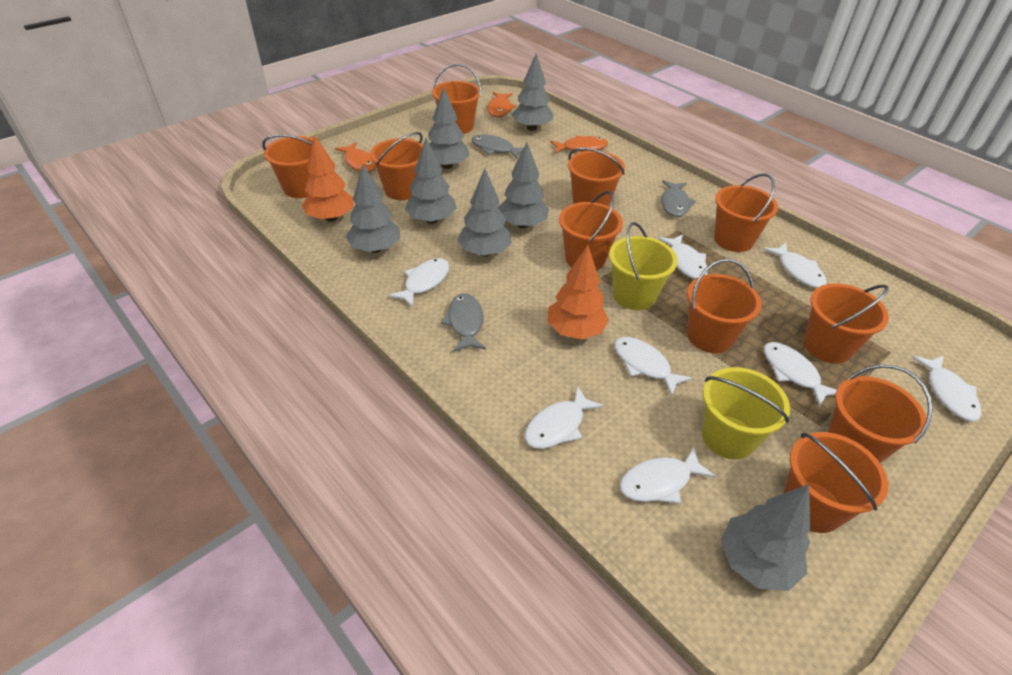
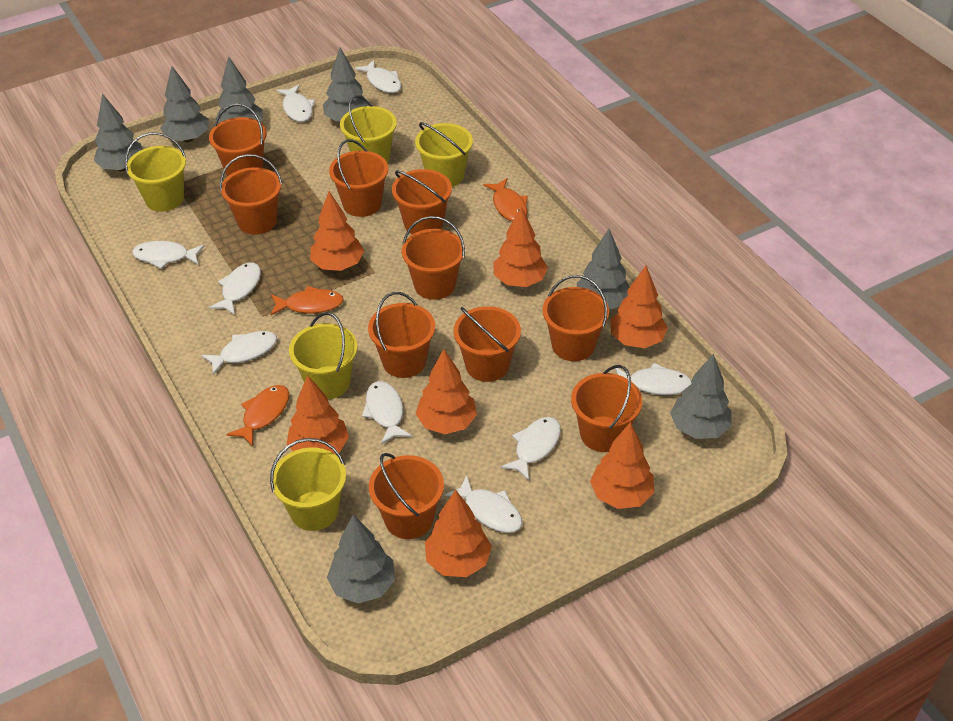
grey fish: 3 -> 0
orange tree: 2 -> 7
white fish: 8 -> 9
yellow bucket: 2 -> 5

